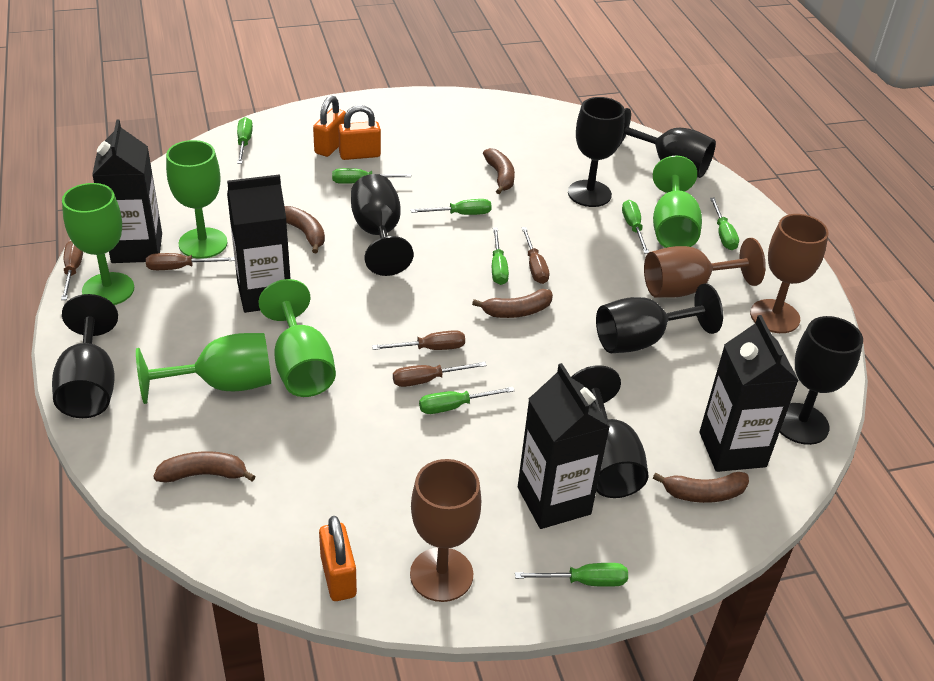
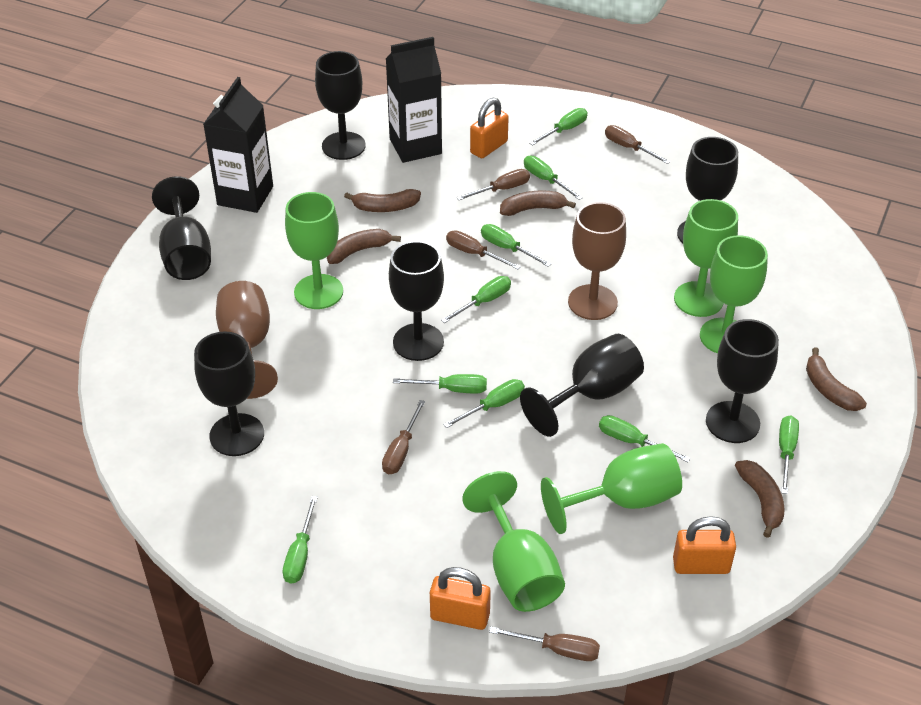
black carton: 4 -> 2
brown goblet: 3 -> 2
green screwdriver: 8 -> 9

